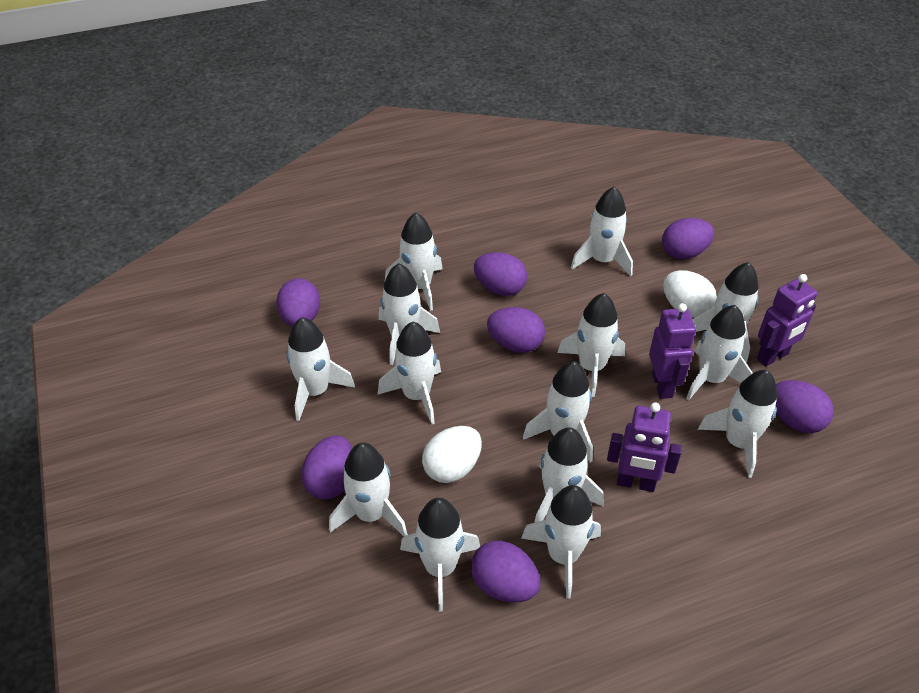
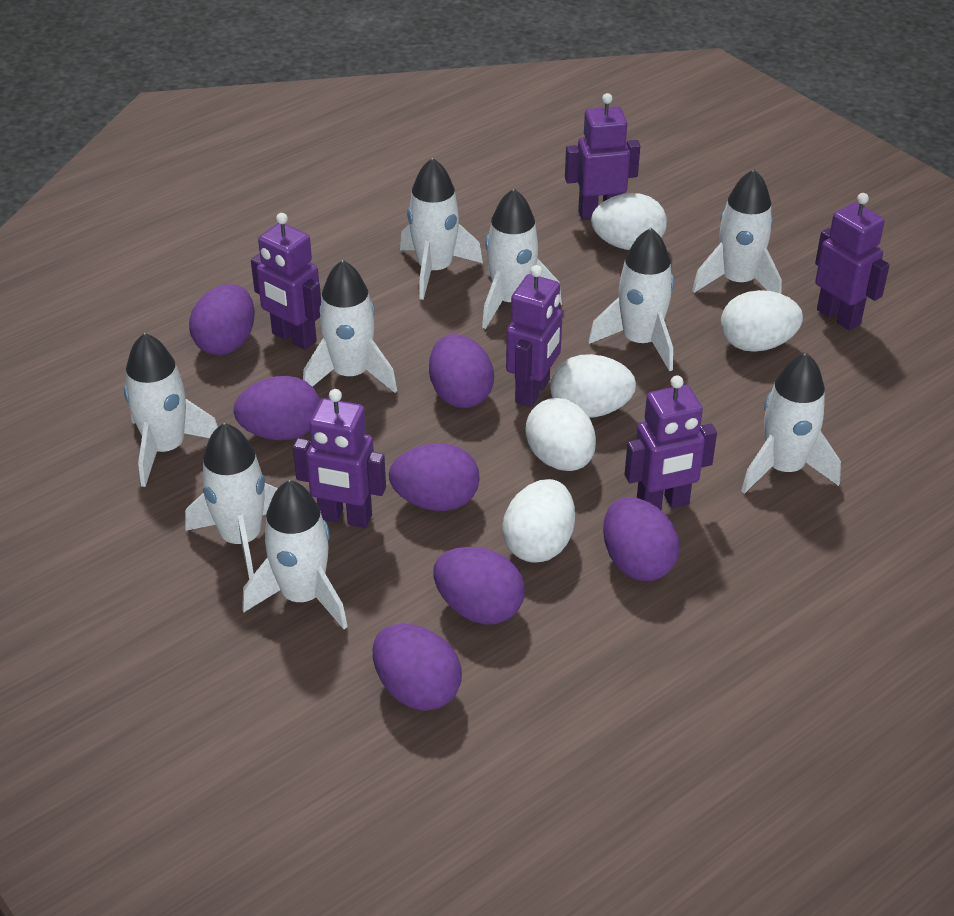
purple robot: 3 -> 6
white egg: 2 -> 5
white rocket: 14 -> 9

